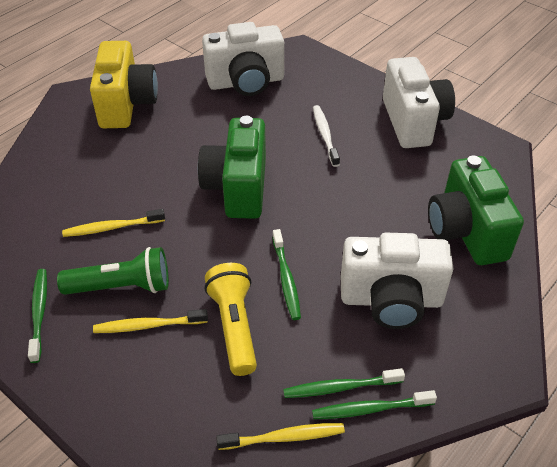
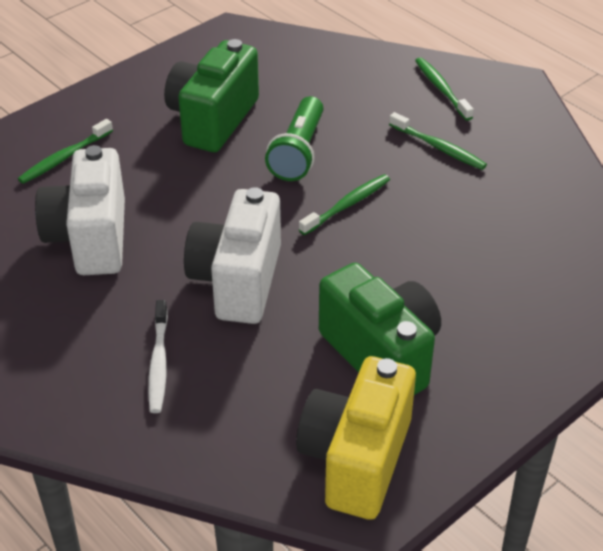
white camera: 3 -> 2
yellow flashlight: 1 -> 0
yellow toothbrush: 3 -> 0

